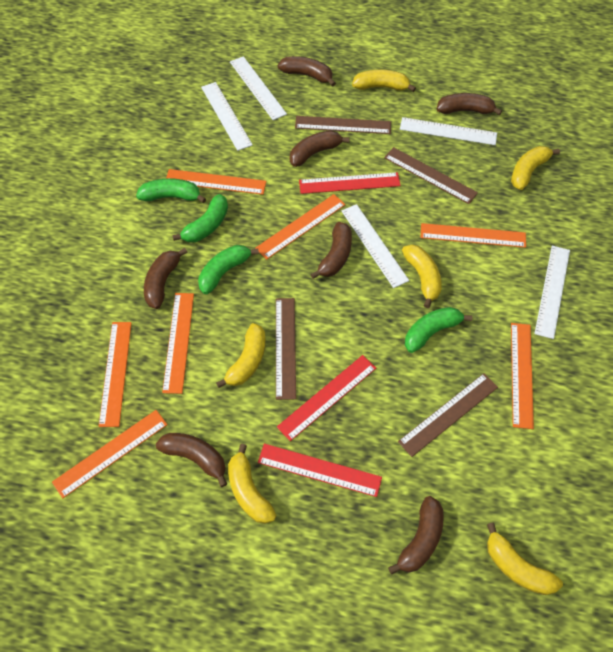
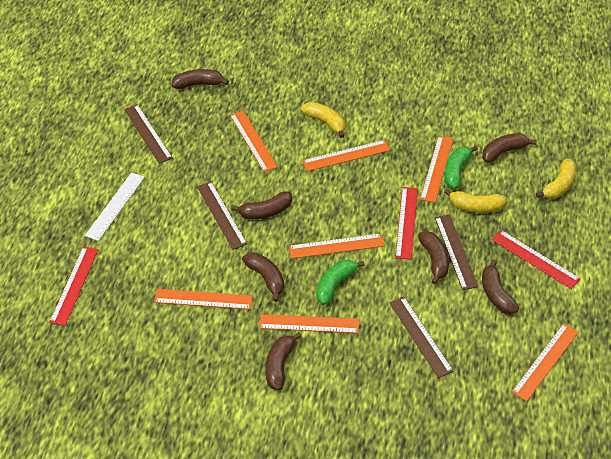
green banana: 4 -> 2
white ruler: 5 -> 1
yellow banana: 6 -> 3

